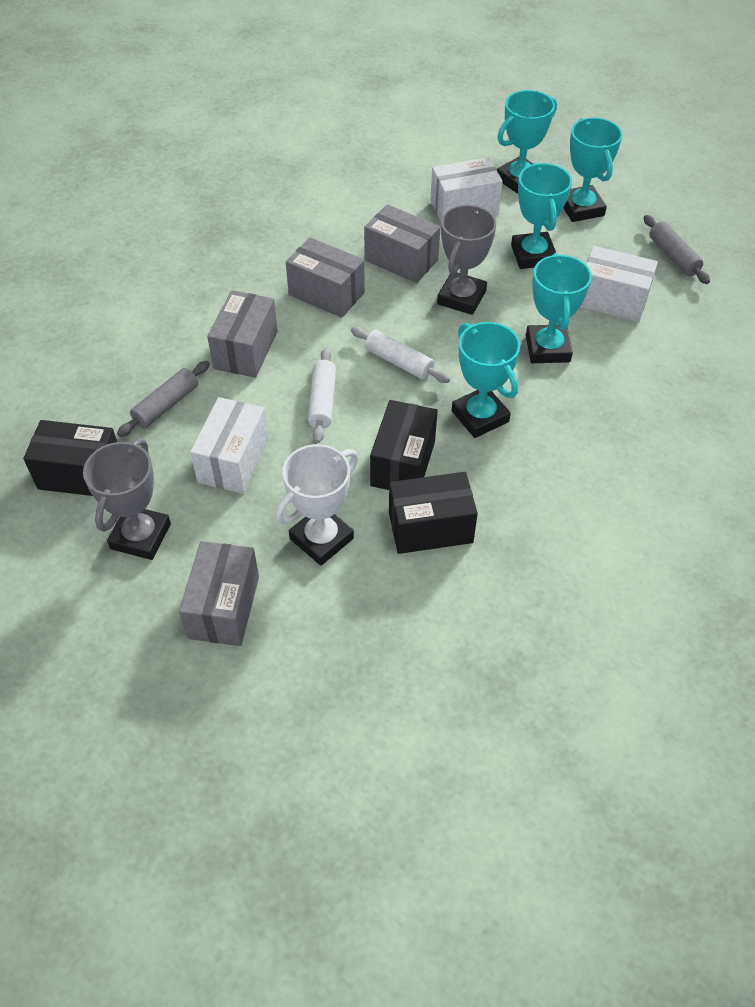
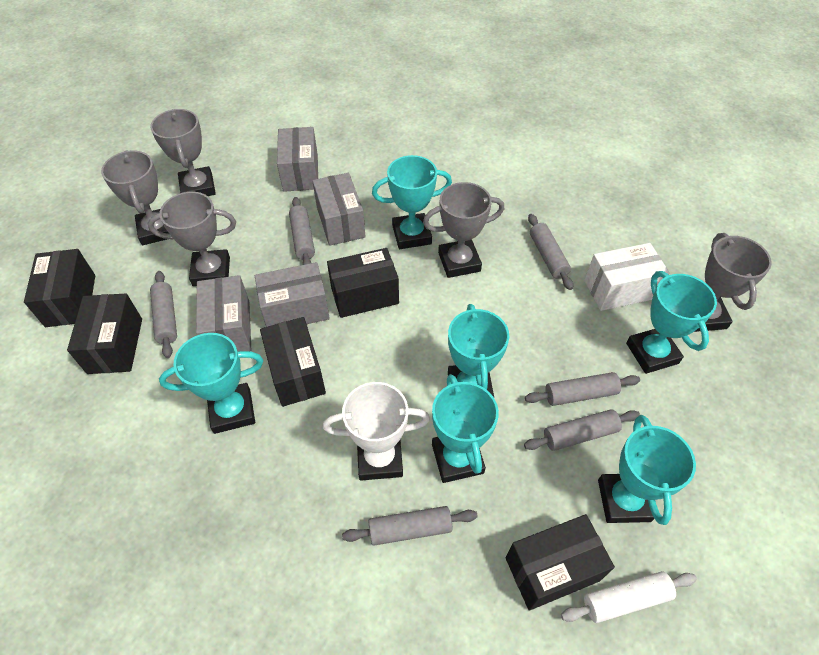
black box: 3 -> 5
grey rolling pin: 2 -> 6
grey trophy: 2 -> 5
turquoise trophy: 5 -> 6
white box: 3 -> 1
white rolling pin: 2 -> 1

